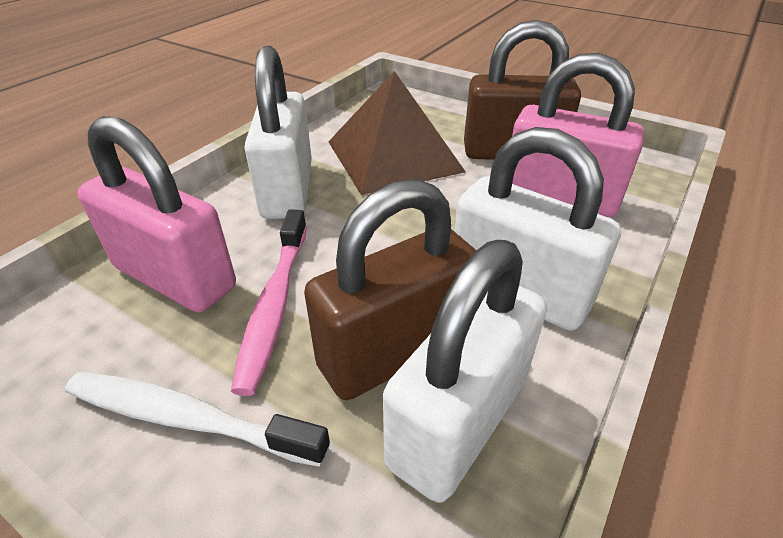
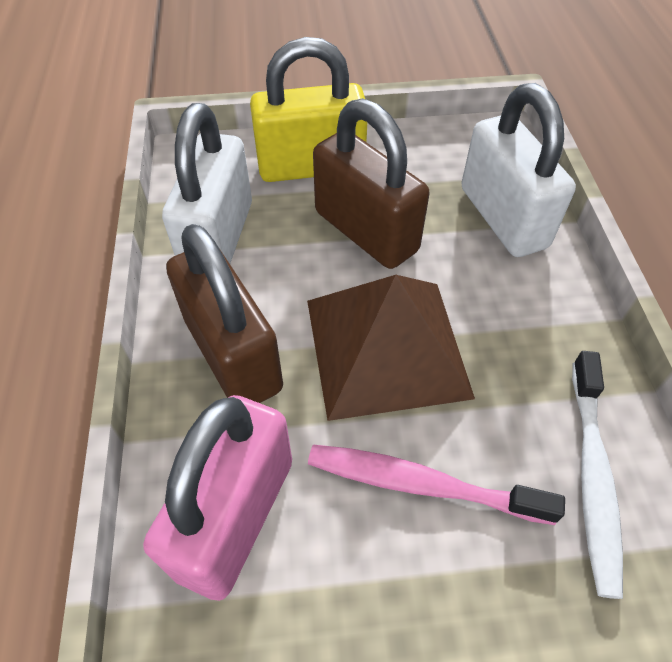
pink padlock: 2 -> 1
white padlock: 3 -> 2
yellow padlock: 0 -> 1

